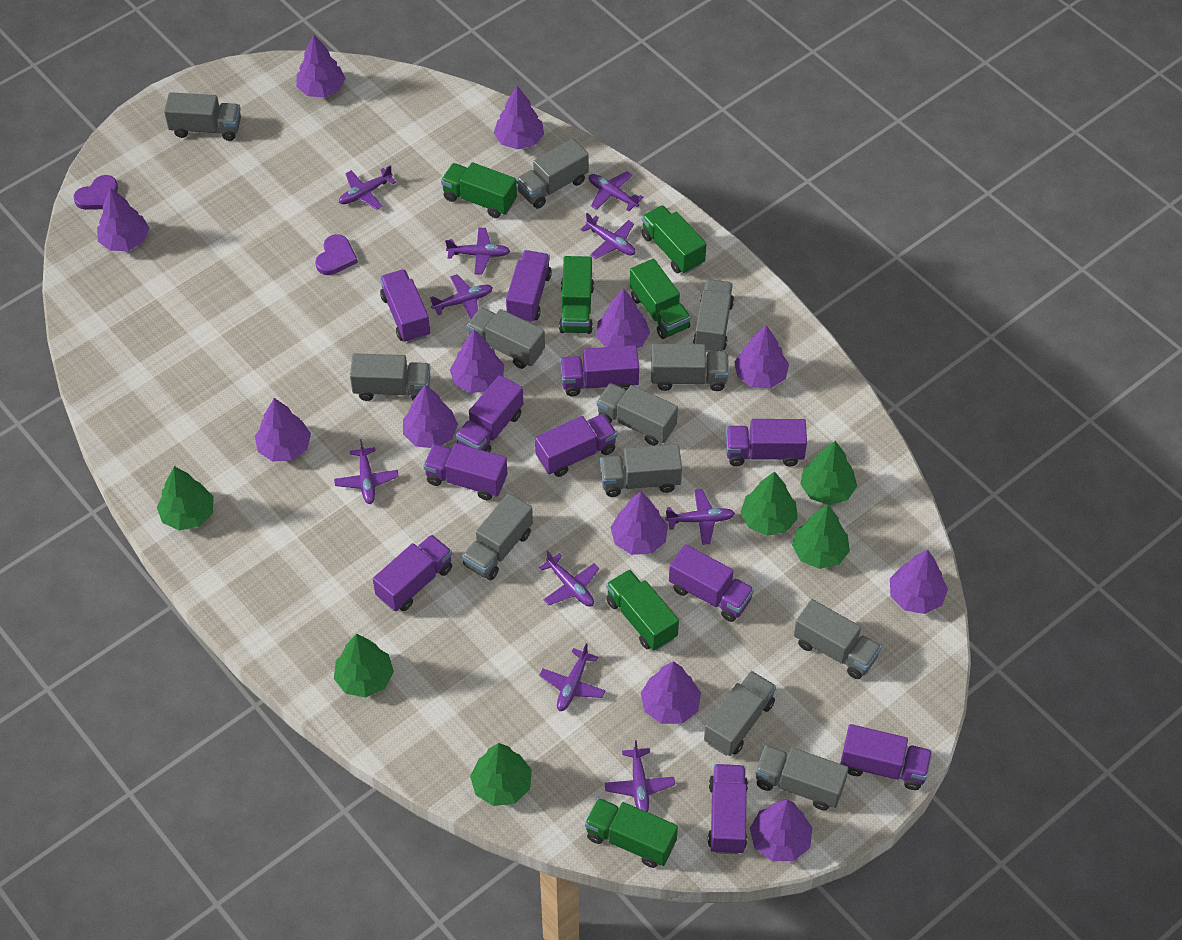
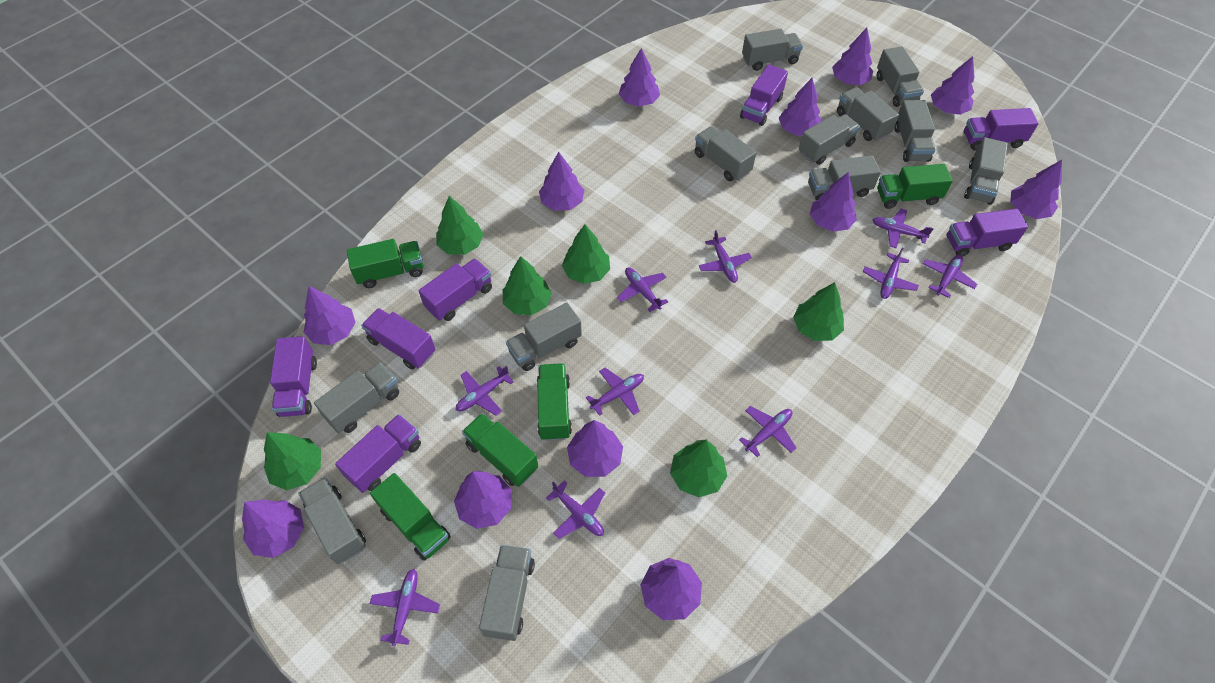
green truck: 6 -> 5
purple heart: 2 -> 0
purple truck: 11 -> 7

